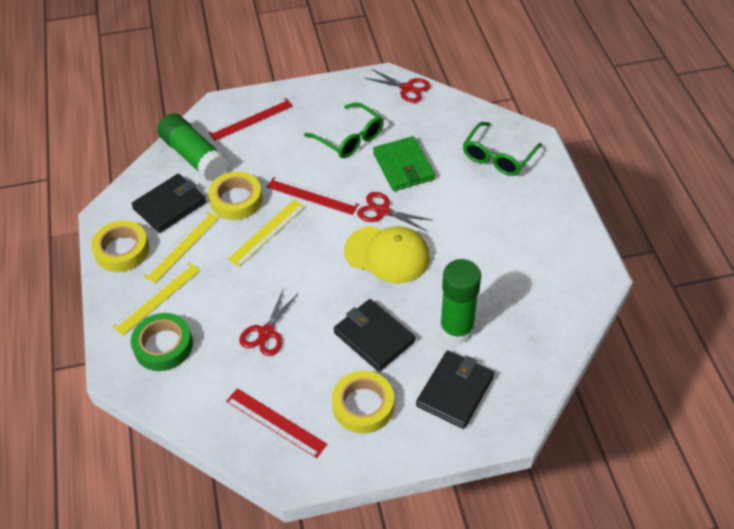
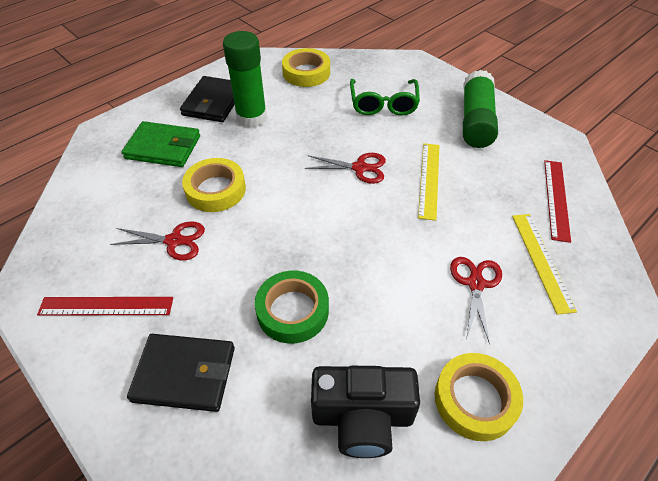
black camera: 0 -> 1
black wallet: 3 -> 2
green glasses: 2 -> 1
red ruler: 3 -> 2
yellow cap: 1 -> 0
yellow ruler: 3 -> 2

